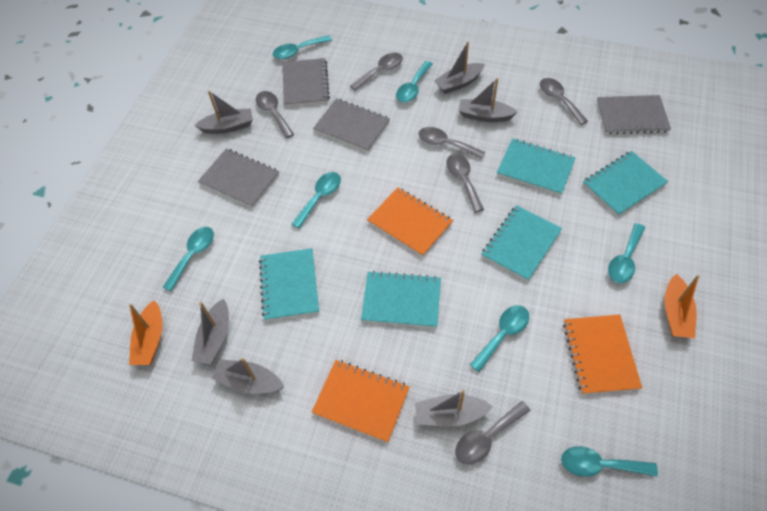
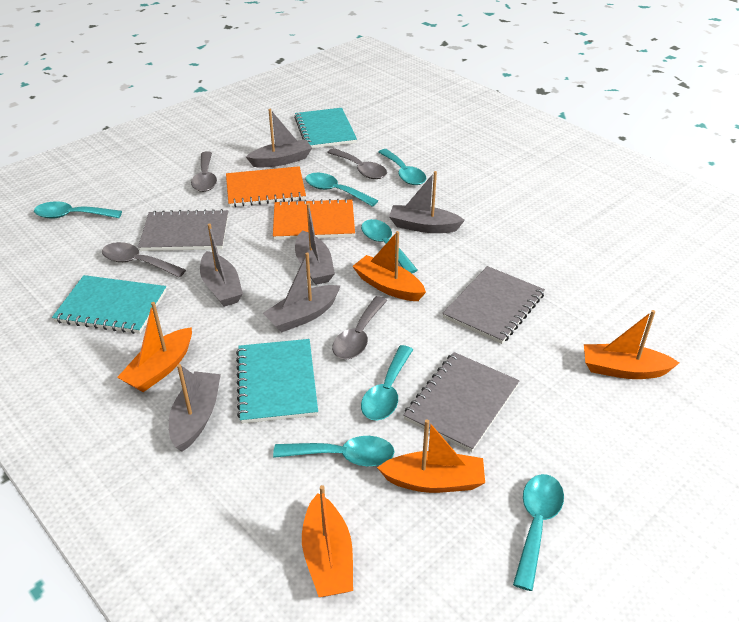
grey notebook: 4 -> 3
grey spoon: 6 -> 4
orange boat: 2 -> 5
orange notebook: 3 -> 2
turquoise notebook: 5 -> 3

